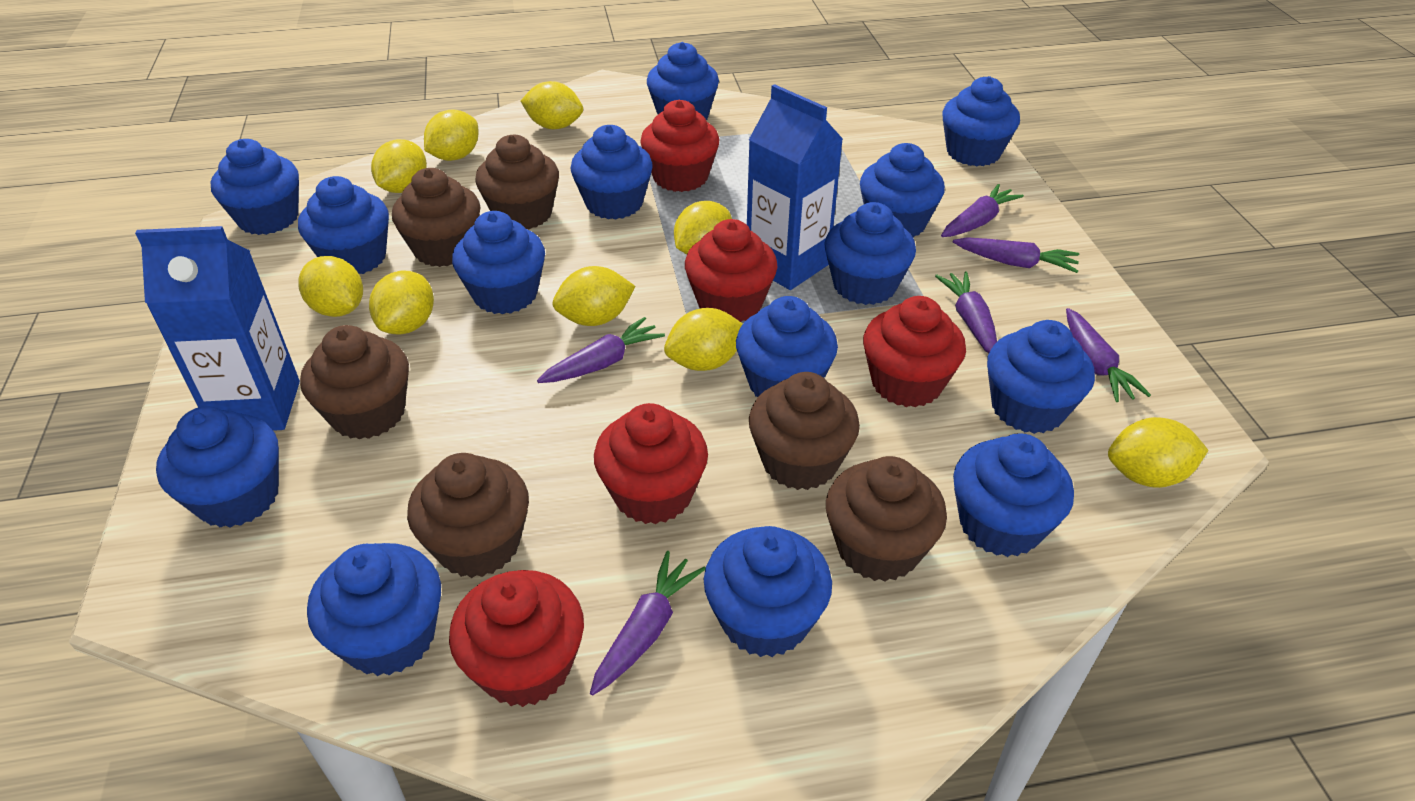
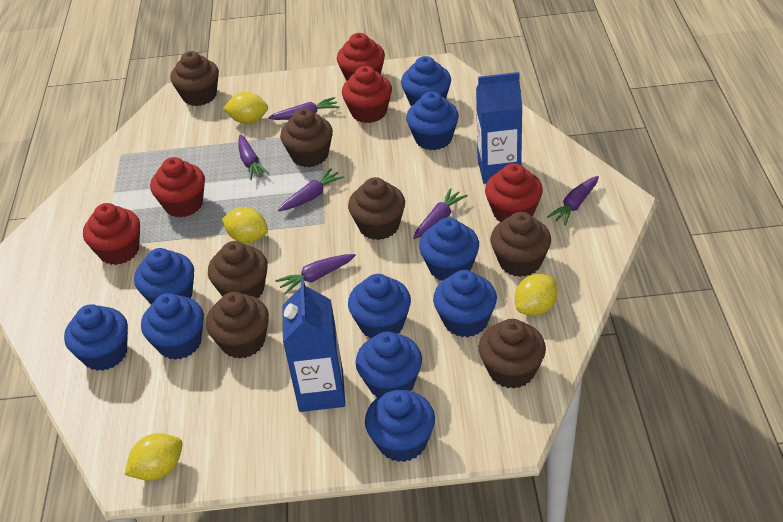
blue cupcake: 14 -> 10
brown cupcake: 6 -> 7
yellow lemon: 9 -> 4

